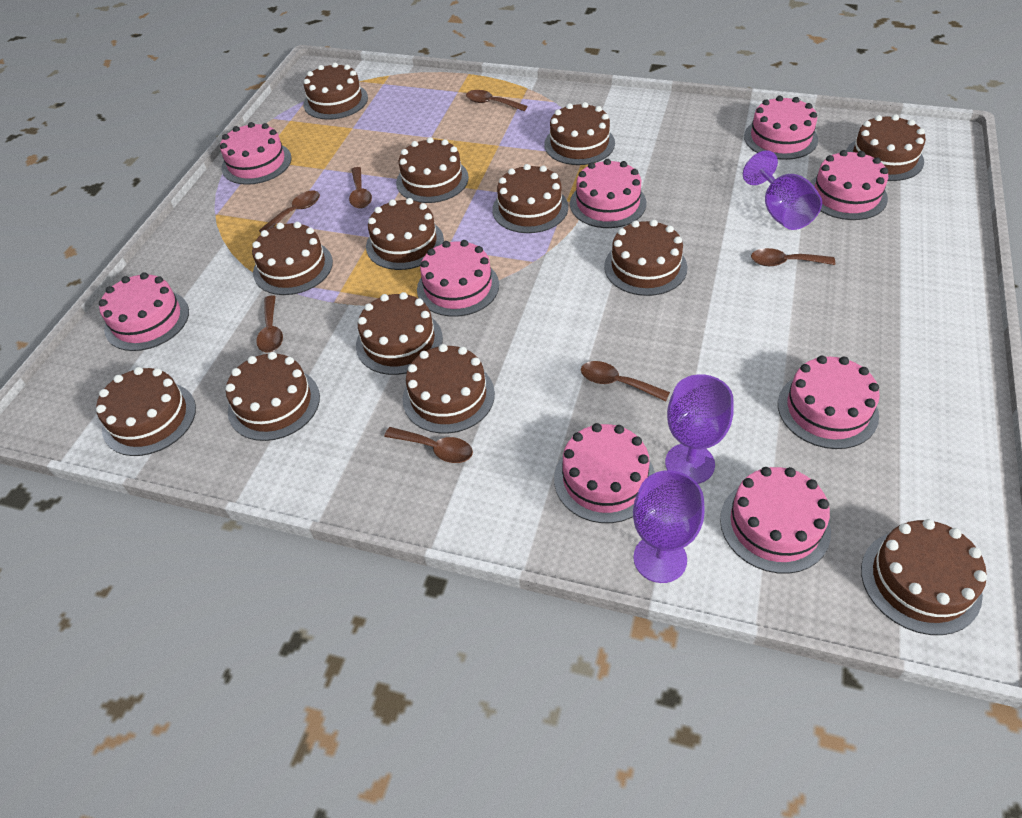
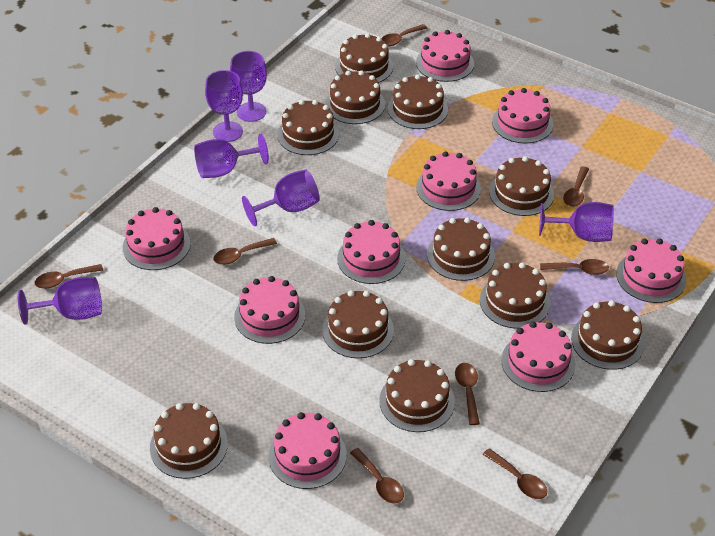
brown cake: 13 -> 11
brown spoon: 7 -> 8
purple goblet: 3 -> 6

